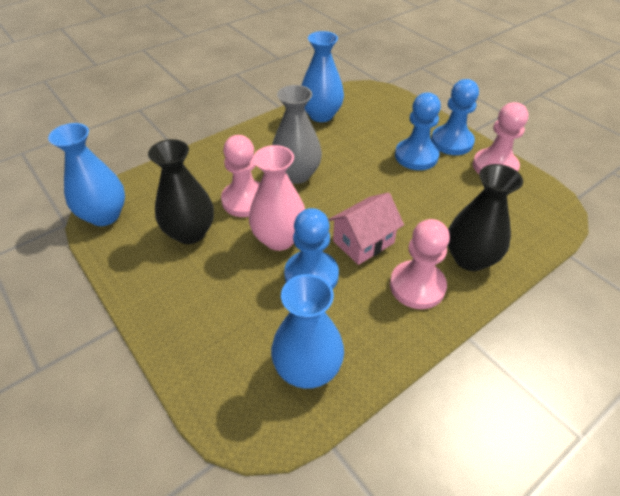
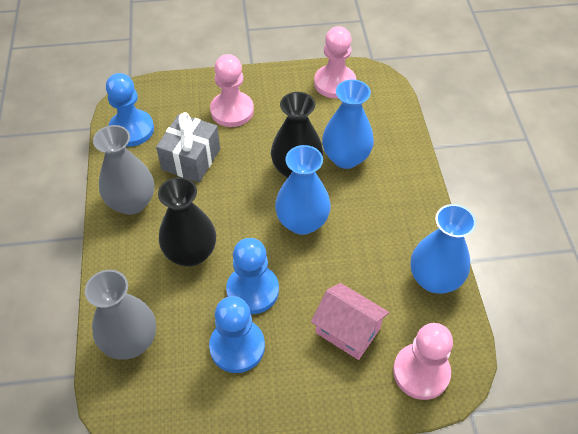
grey gift: 0 -> 1
grey vase: 1 -> 2
pink vase: 1 -> 0

